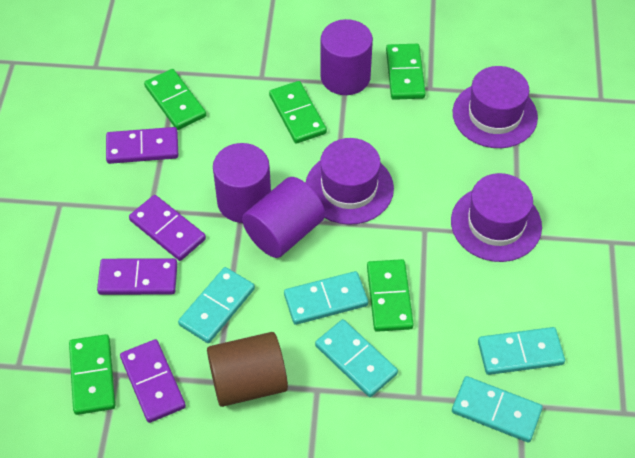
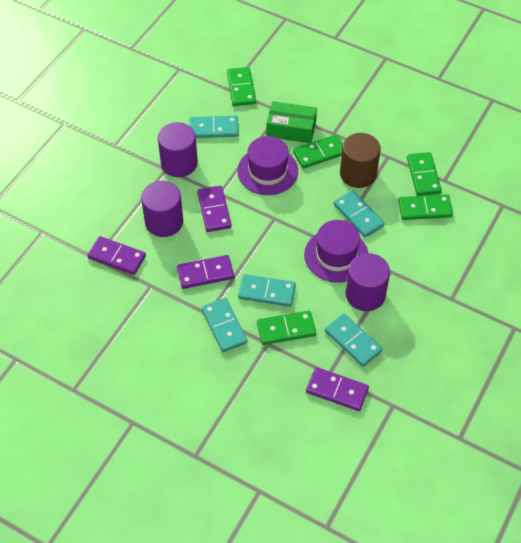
green box: 0 -> 1
purple hat: 3 -> 2

